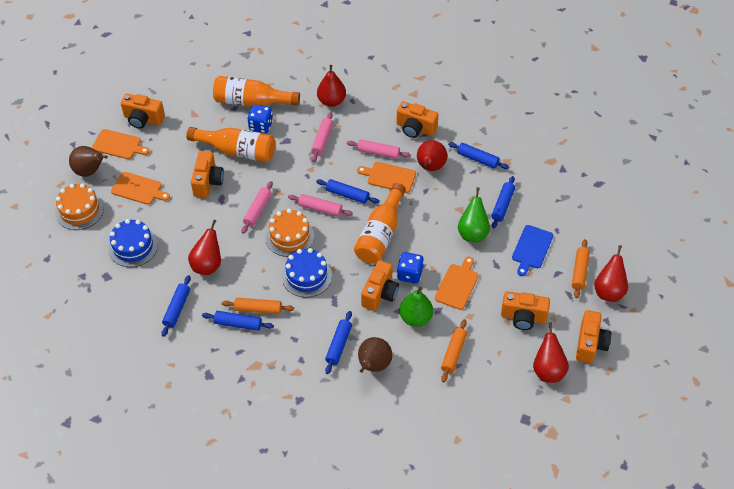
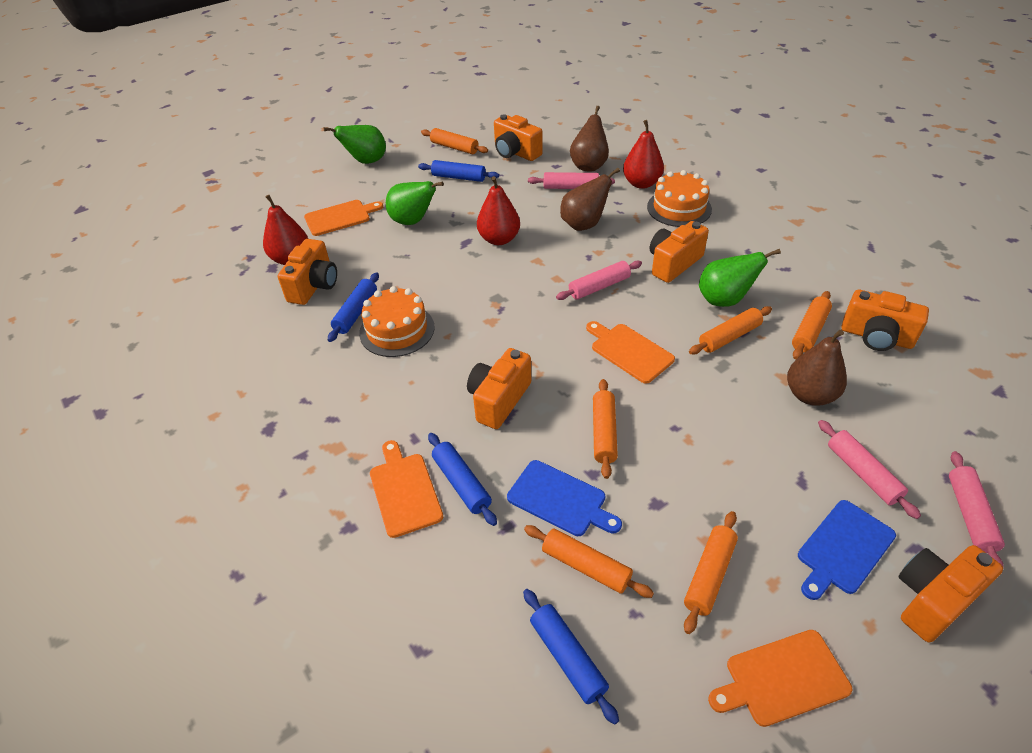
blue cake: 2 -> 0
blue cutting board: 1 -> 2
blue dice: 2 -> 0
blue rolling pin: 6 -> 4
brown pear: 2 -> 3
green pear: 2 -> 3
orange bottle: 3 -> 0
orange rolling pin: 3 -> 6
red pear: 5 -> 3

